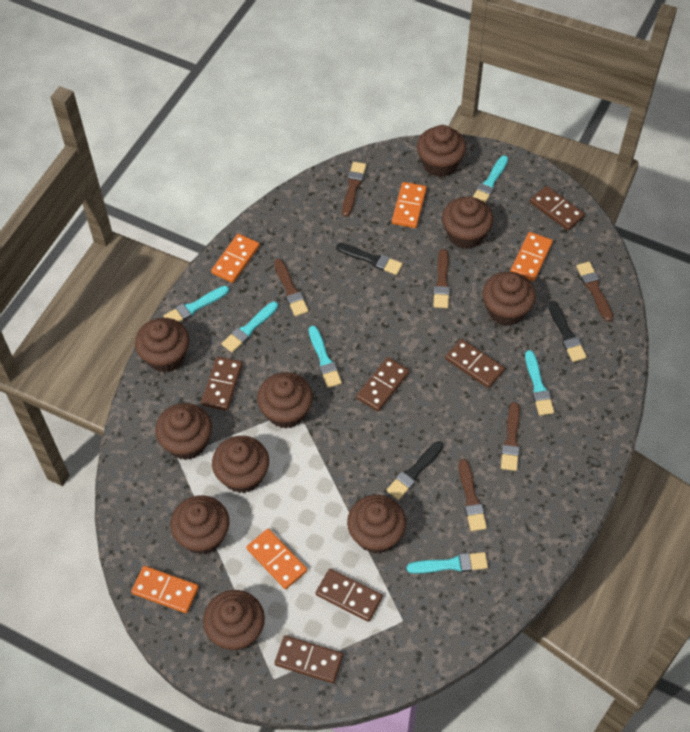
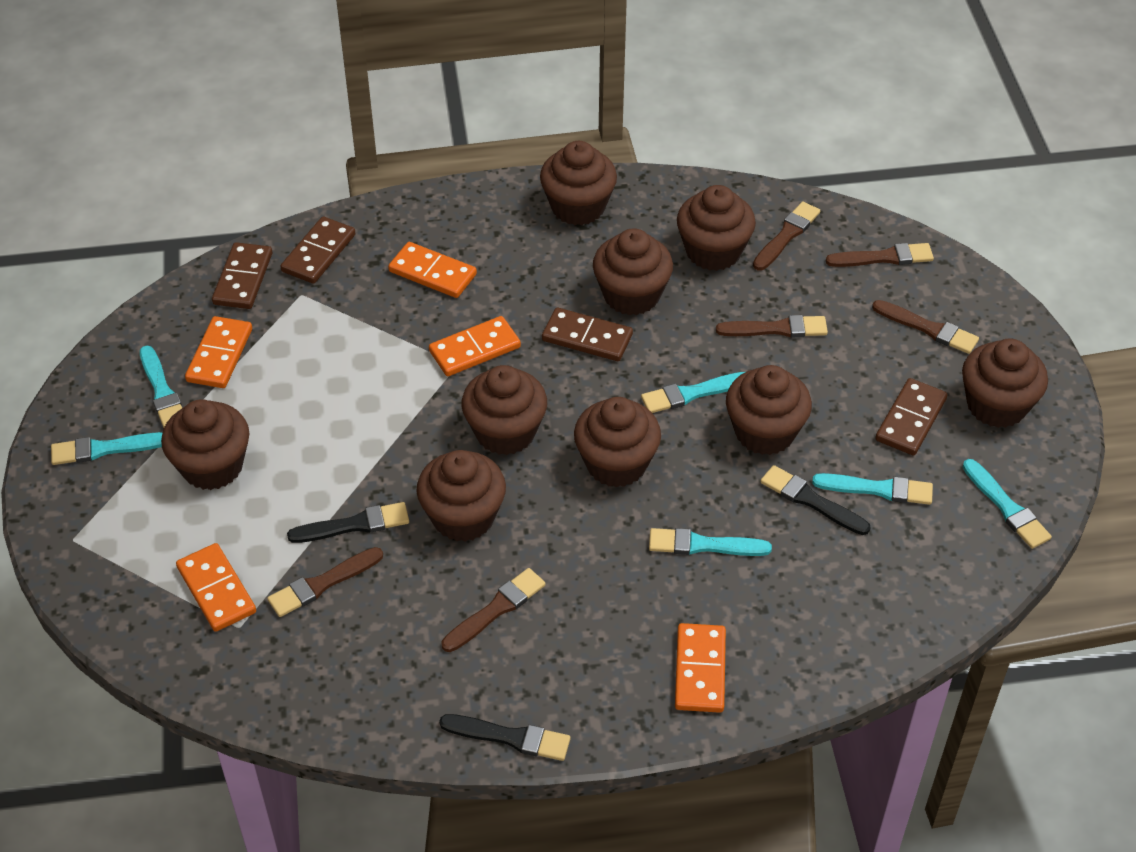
brown cupcake: 10 -> 9
brown domino: 6 -> 4

